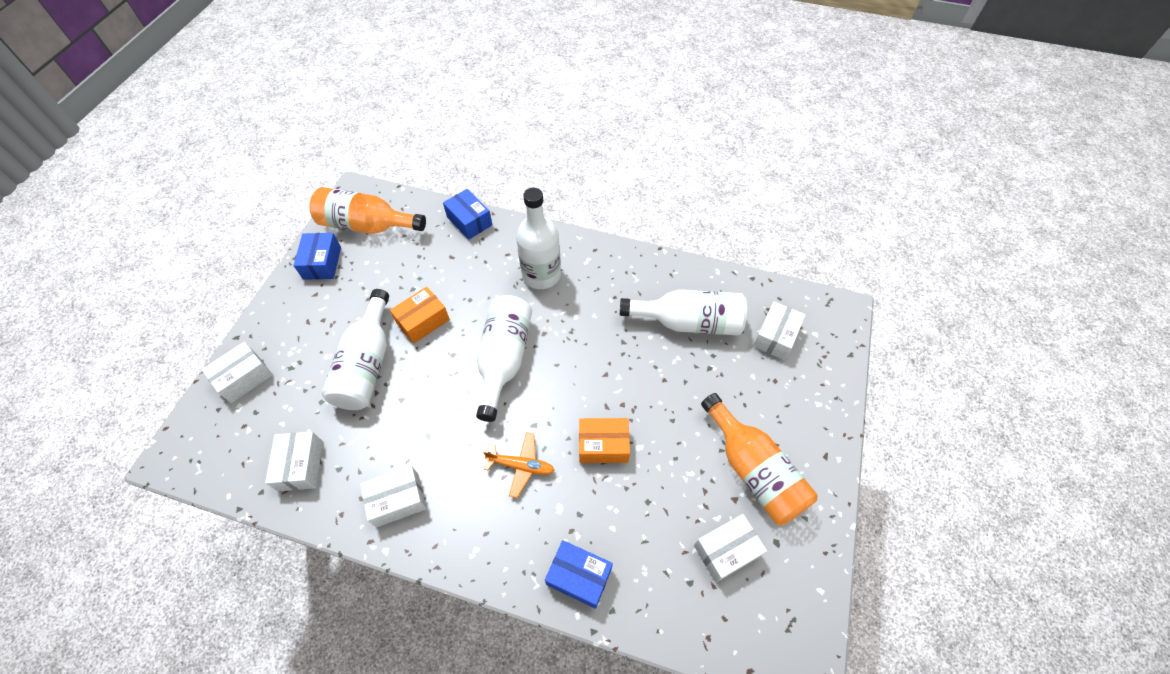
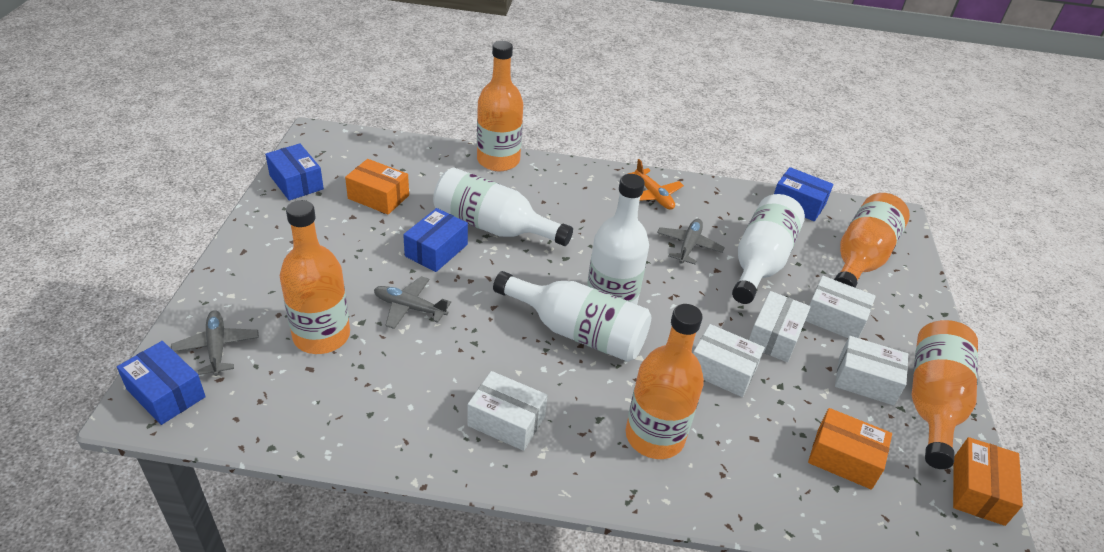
blue box: 3 -> 4
grey plane: 0 -> 3
orange bottle: 2 -> 5
orange box: 2 -> 3

